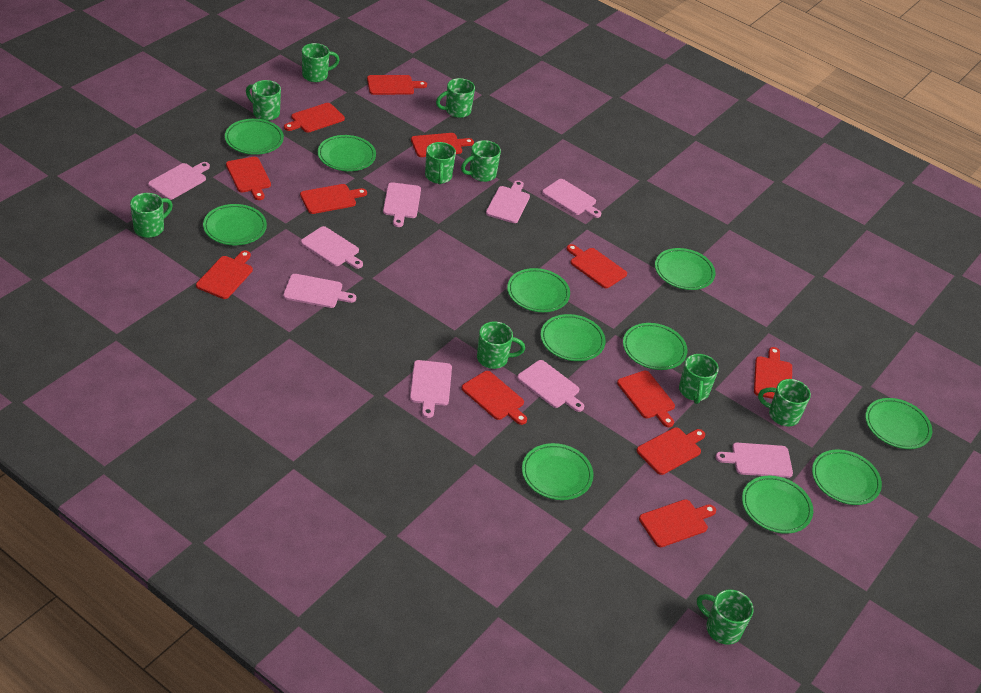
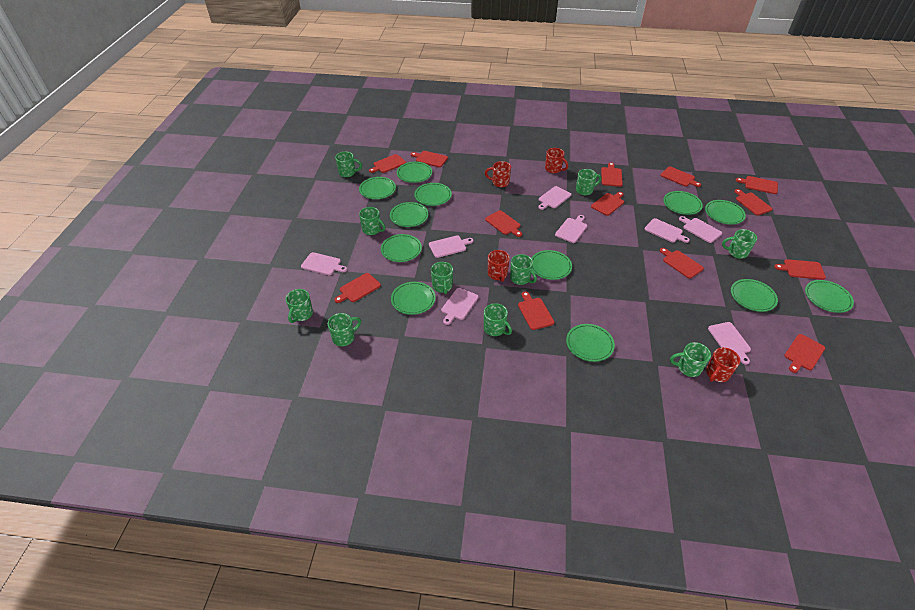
green plate: 11 -> 12
pink cutting board: 9 -> 8
red cutting board: 12 -> 13
red mug: 0 -> 4

